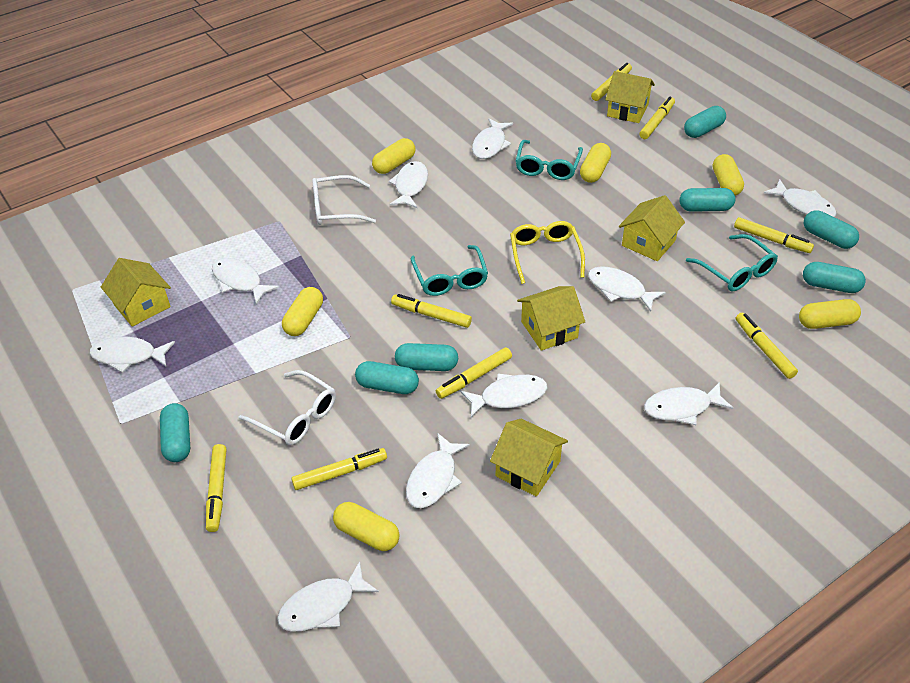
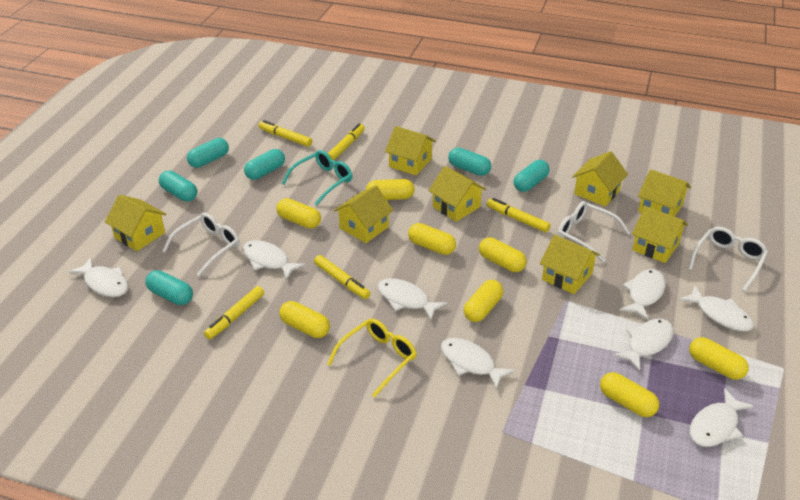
turquoise capsule: 7 -> 6
turquoise glasses: 3 -> 1
white fish: 10 -> 8
white glasses: 2 -> 3
yellow capsule: 6 -> 8
yellow house: 5 -> 8
yellow marker: 8 -> 5

